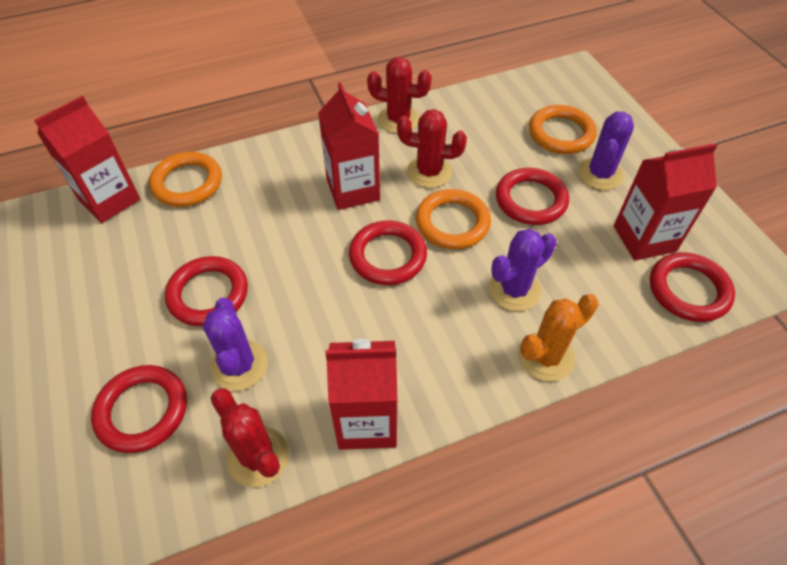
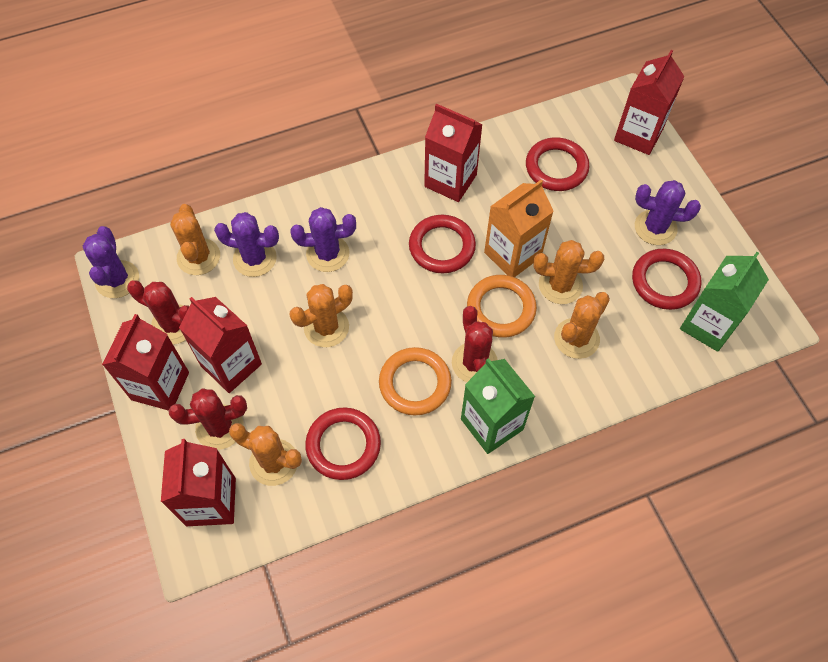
green carton: 0 -> 2
orange cactus: 1 -> 5
orange carton: 0 -> 1
orange ring: 3 -> 2
purple cactus: 3 -> 4
red carton: 4 -> 5
red ring: 5 -> 4

